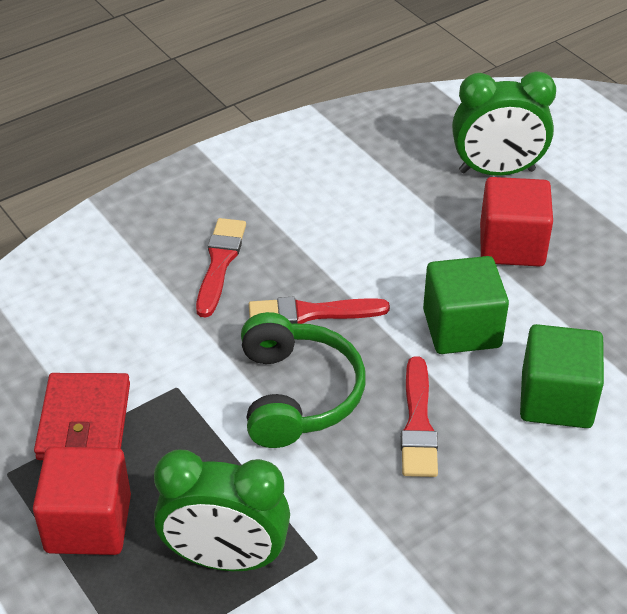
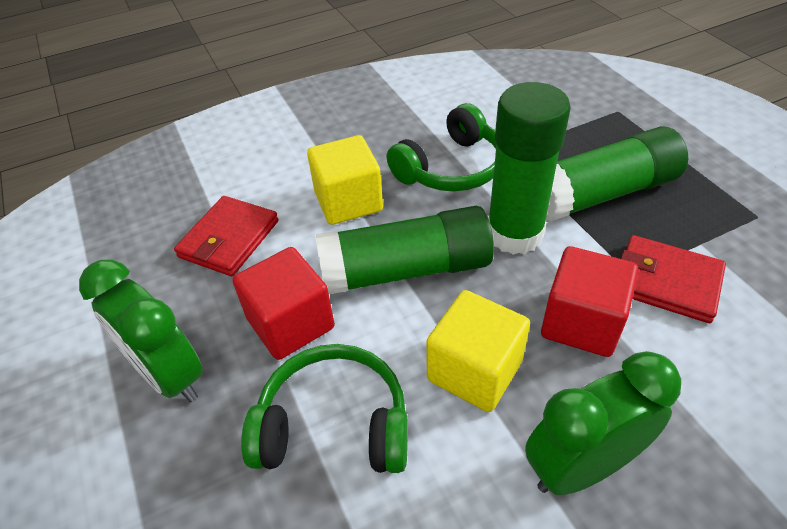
green cube: 2 -> 0
green glue stick: 0 -> 3
green headphones: 1 -> 2
red brush: 3 -> 0
red wallet: 1 -> 2
yellow cube: 0 -> 2

